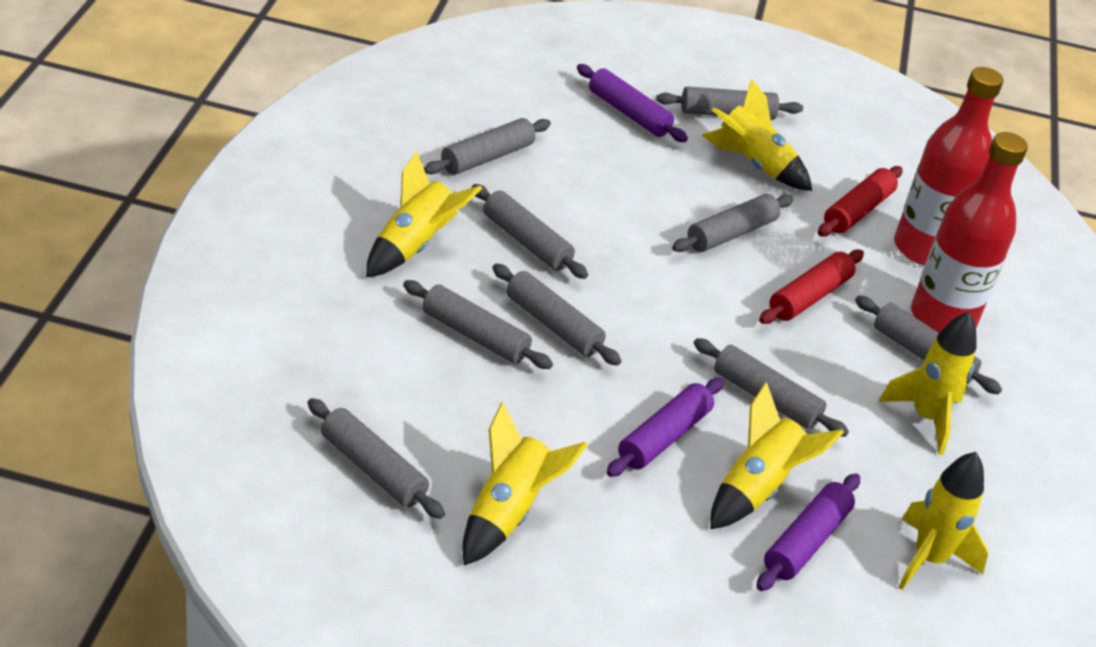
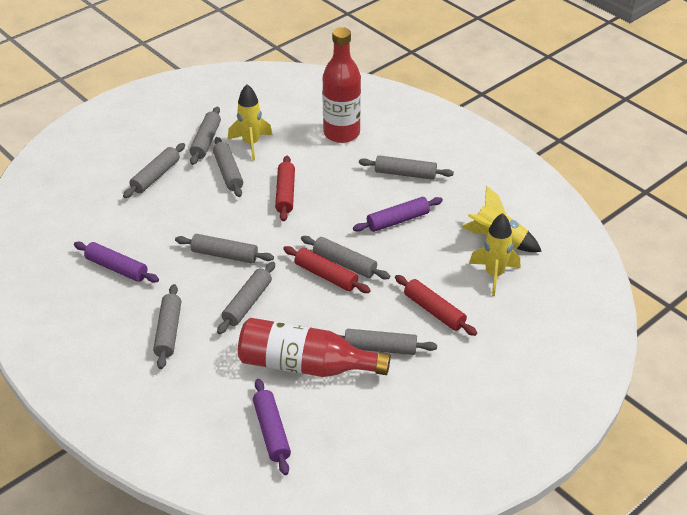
red rolling pin: 2 -> 3
yellow rocket: 6 -> 3

